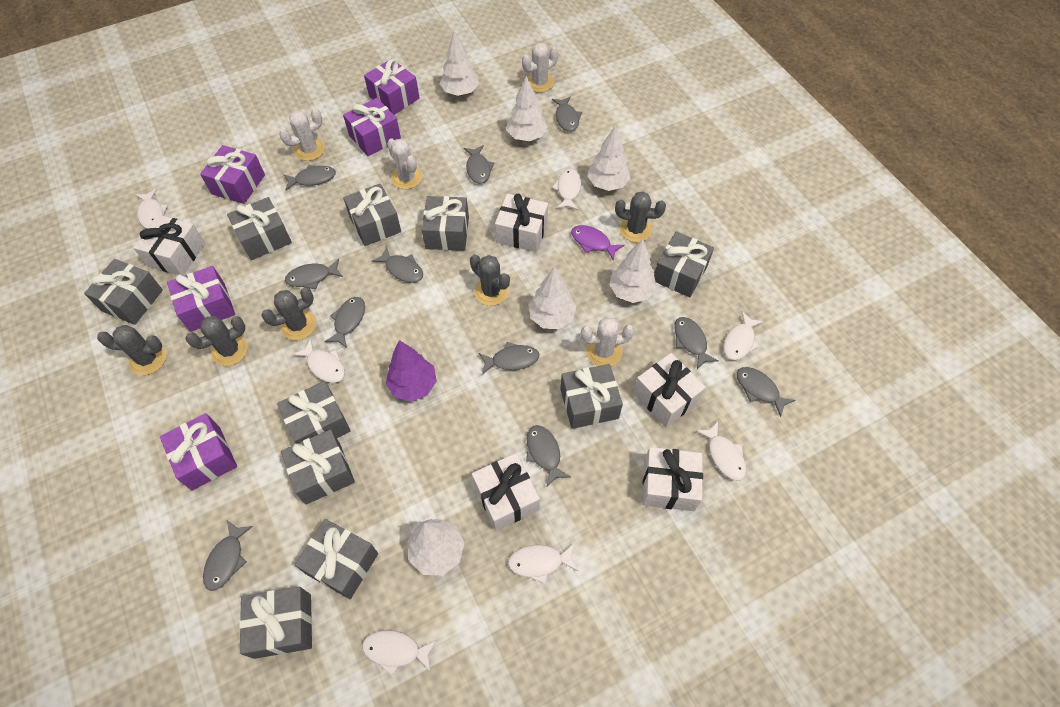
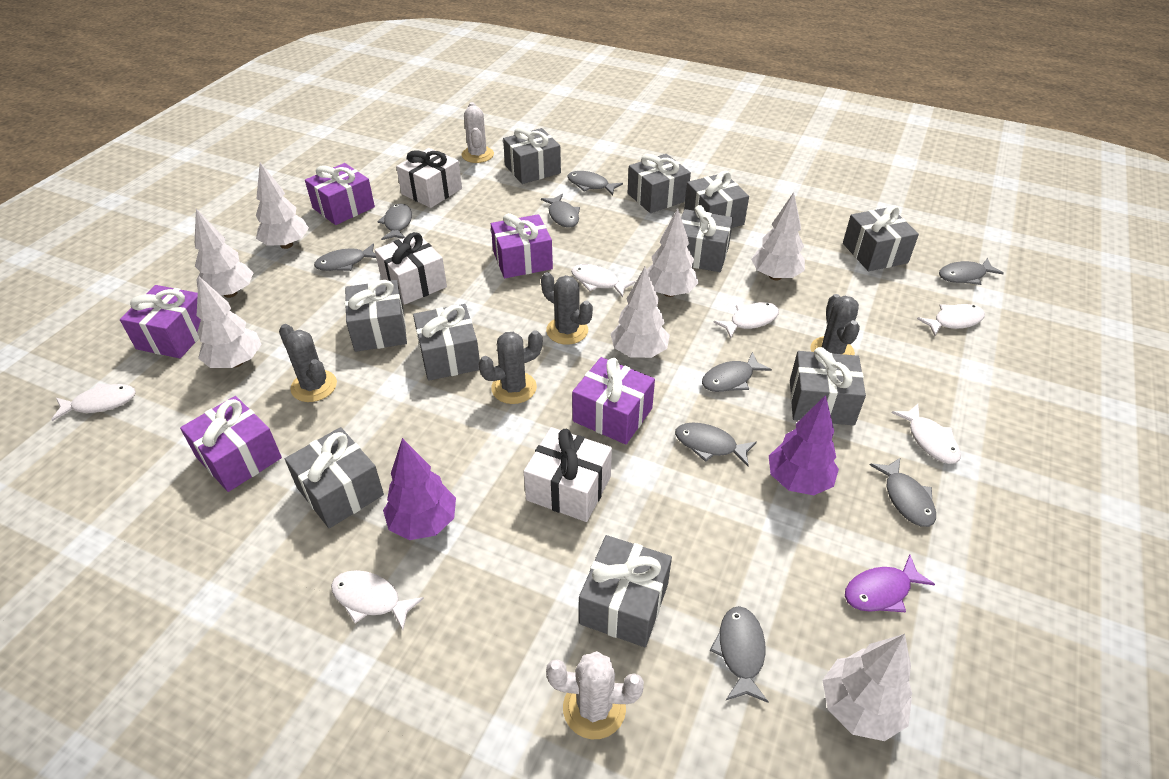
grey cactus: 5 -> 4
grey fish: 11 -> 9
purple tree: 1 -> 2
white cactus: 4 -> 2
white fish: 7 -> 6
white gift: 5 -> 3
white tree: 6 -> 7

